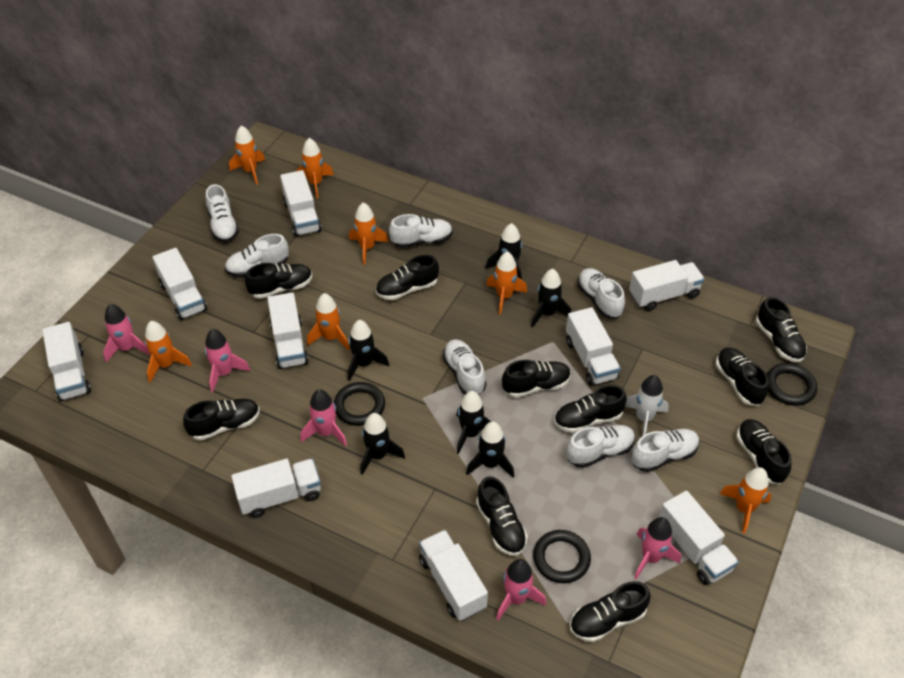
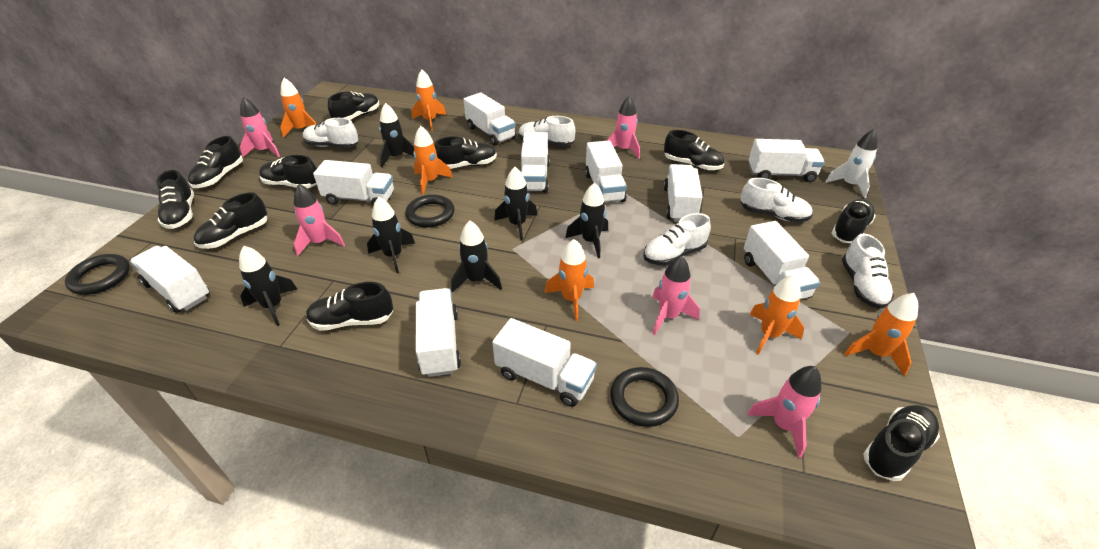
orange rocket: 7 -> 6
white shoe: 7 -> 5
white truck: 9 -> 10

